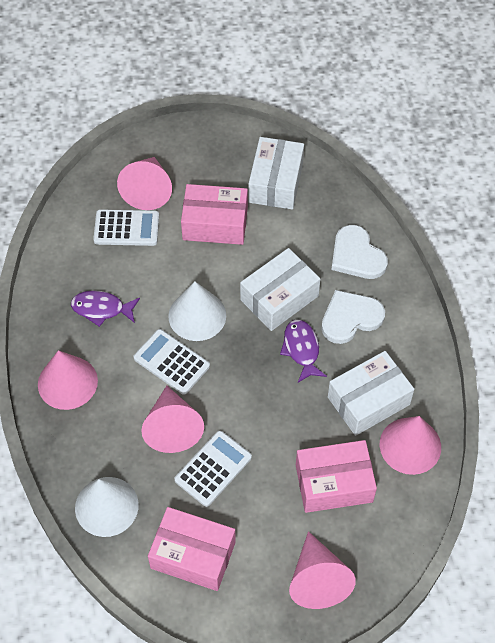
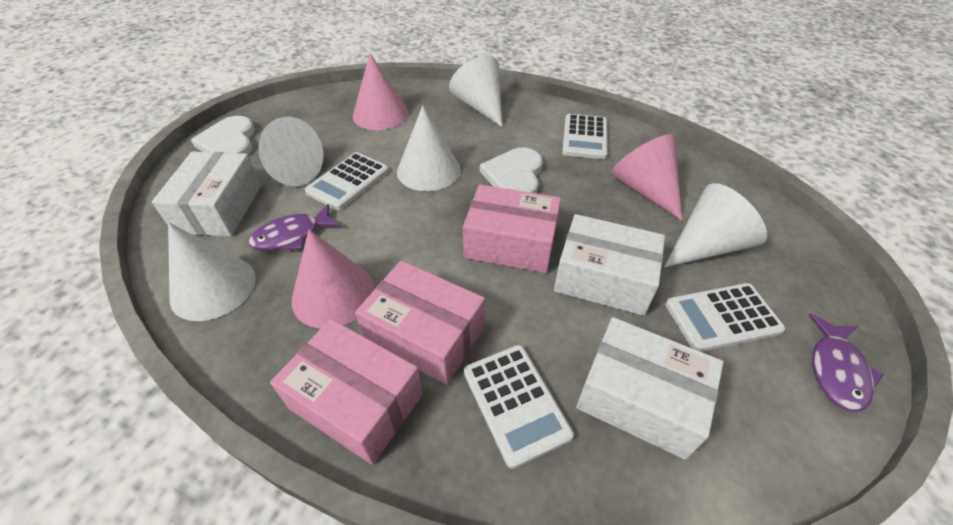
pink cone: 5 -> 3
white calculator: 3 -> 4
white cone: 2 -> 5

